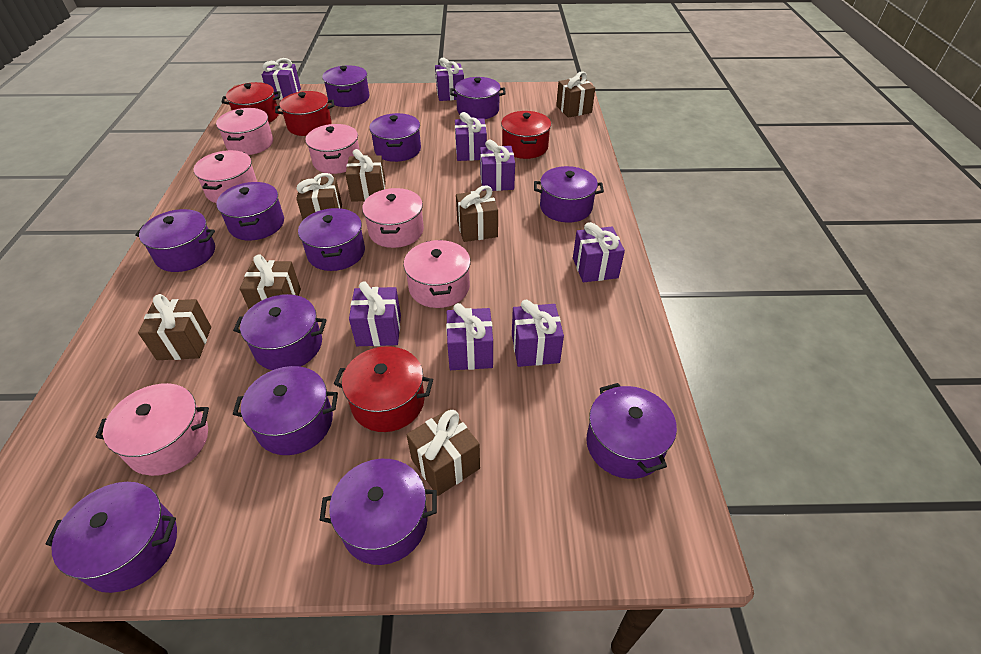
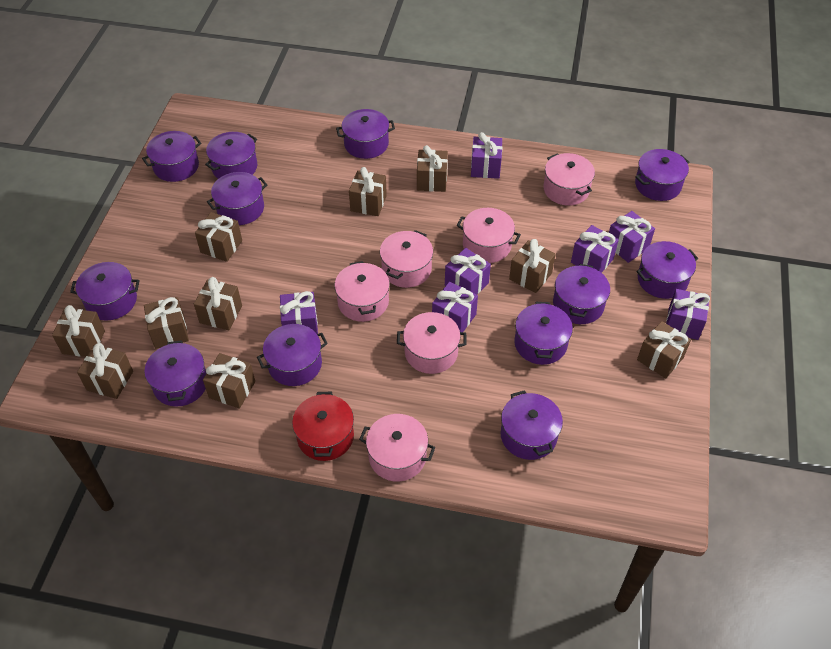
brown gift: 7 -> 10
purple gift: 8 -> 7
red pot: 4 -> 1

